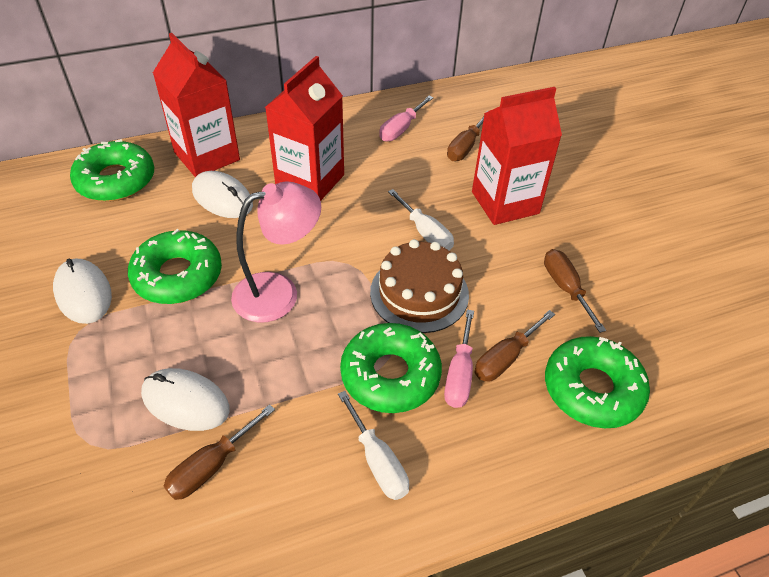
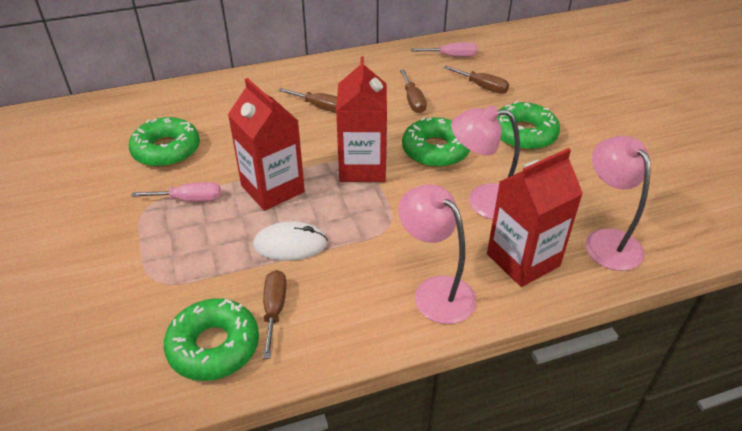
brown cake: 1 -> 0
pink lamp: 1 -> 3
white mouse: 3 -> 1
white screwdriver: 2 -> 0

